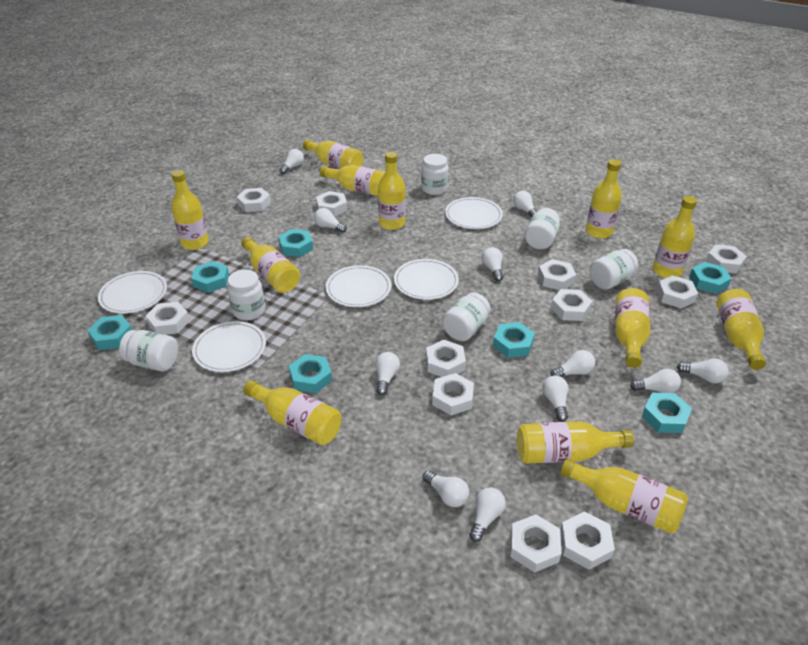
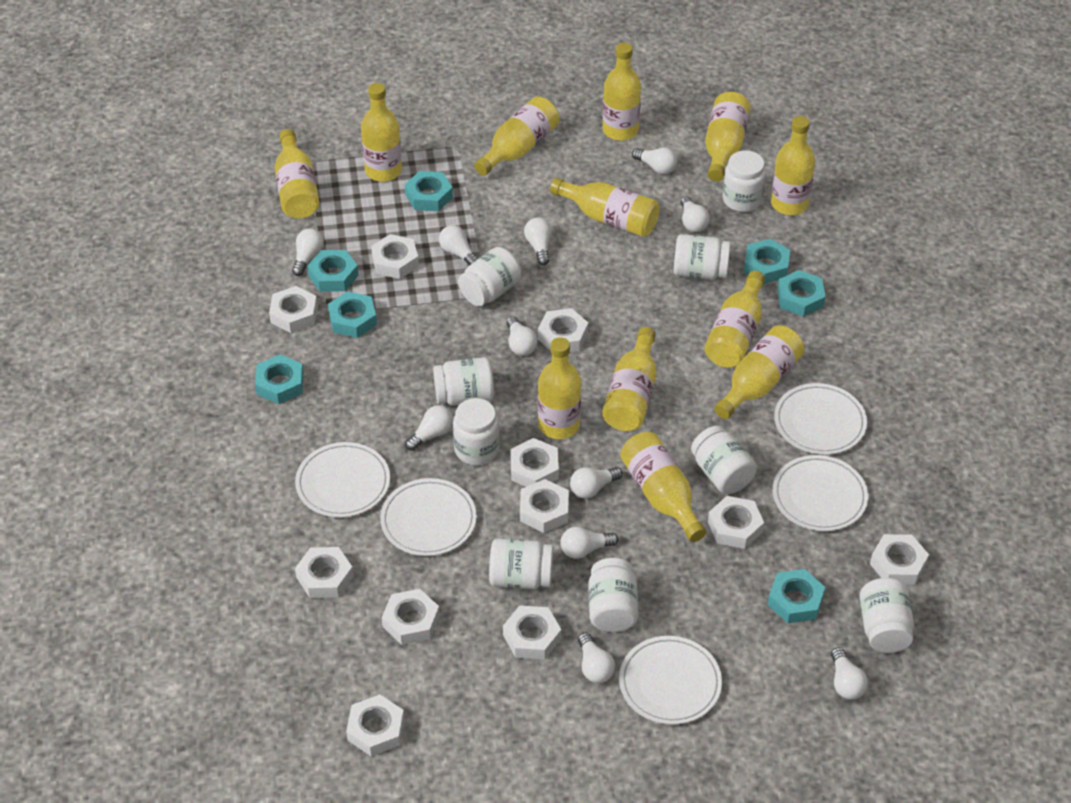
white jar: 6 -> 9

